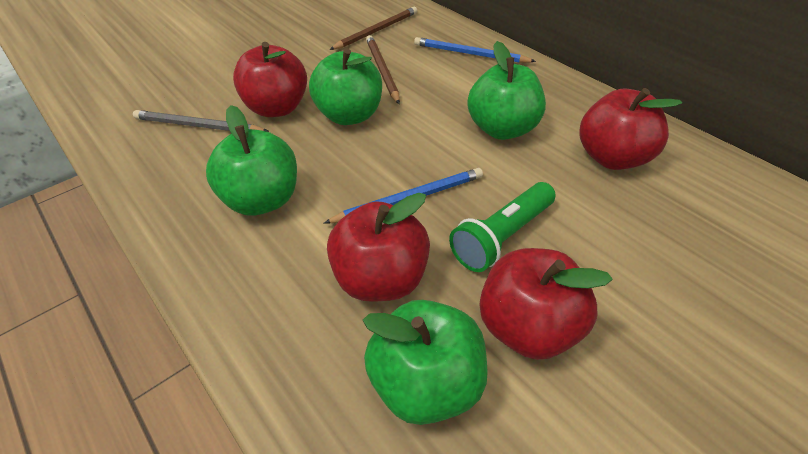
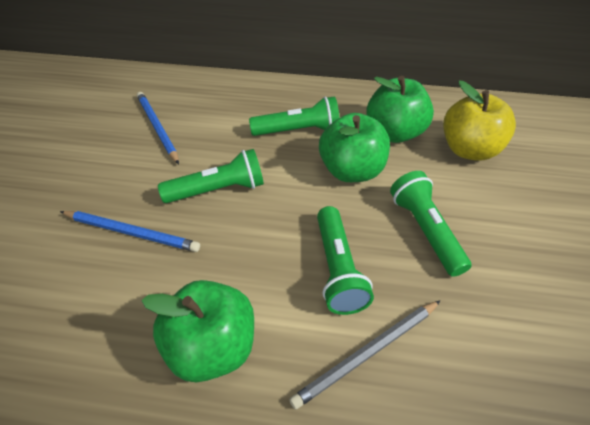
brown pencil: 2 -> 0
green apple: 4 -> 3
green flashlight: 1 -> 4
red apple: 4 -> 0
yellow apple: 0 -> 1

